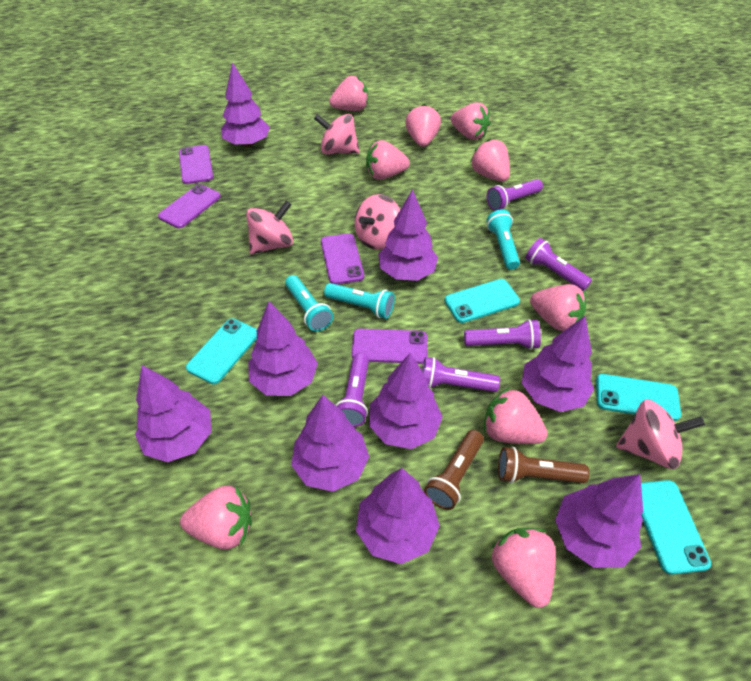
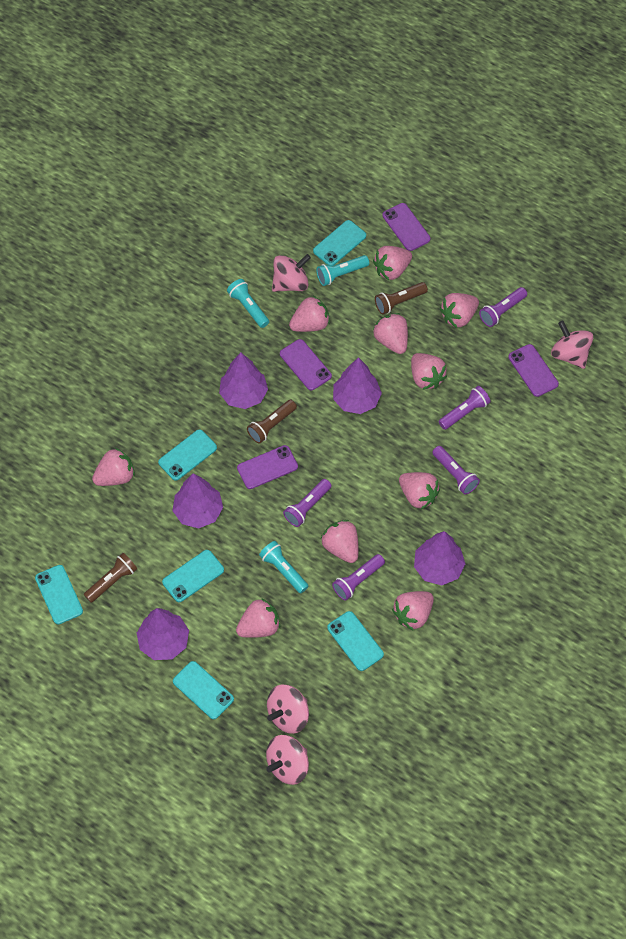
brown flashlight: 2 -> 3
pink strawberry: 9 -> 10
purple tree: 9 -> 5
turquoise phone: 4 -> 6

